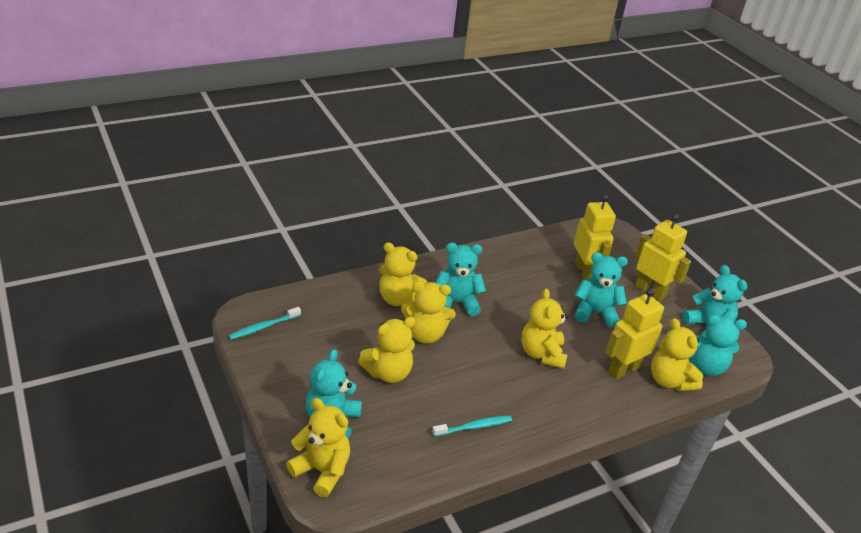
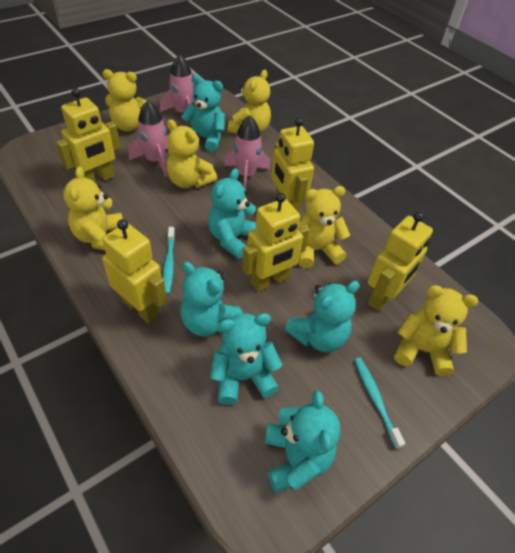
pink rocket: 0 -> 3
turquoise teddy bear: 5 -> 6
yellow robot: 3 -> 5

